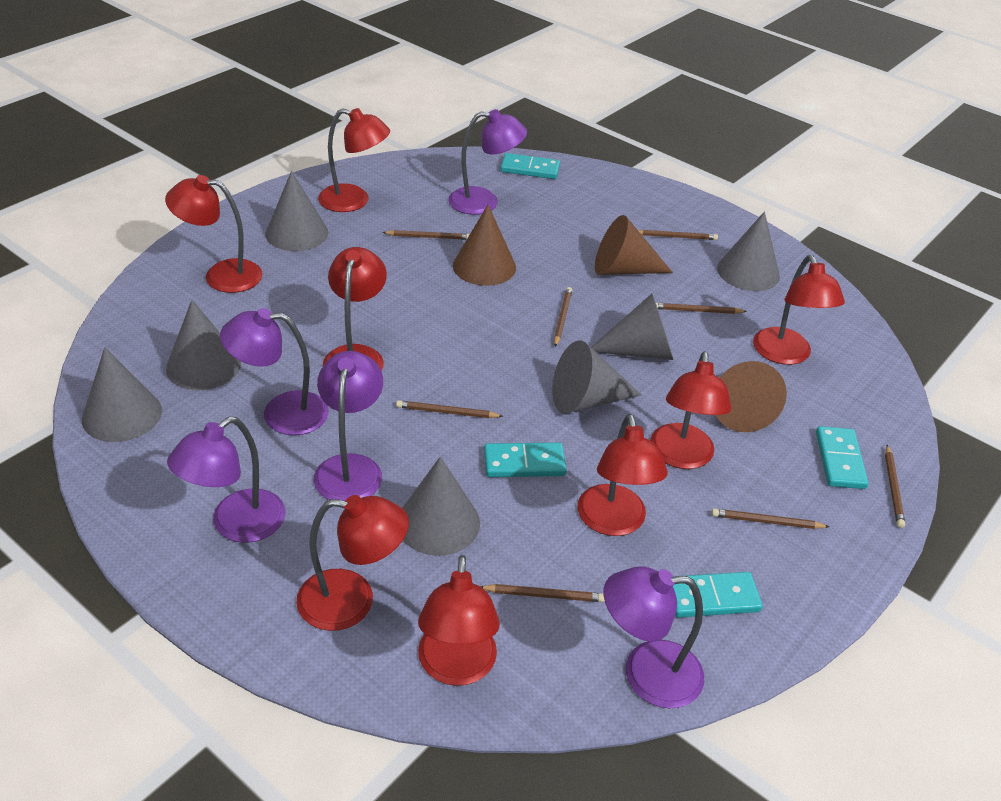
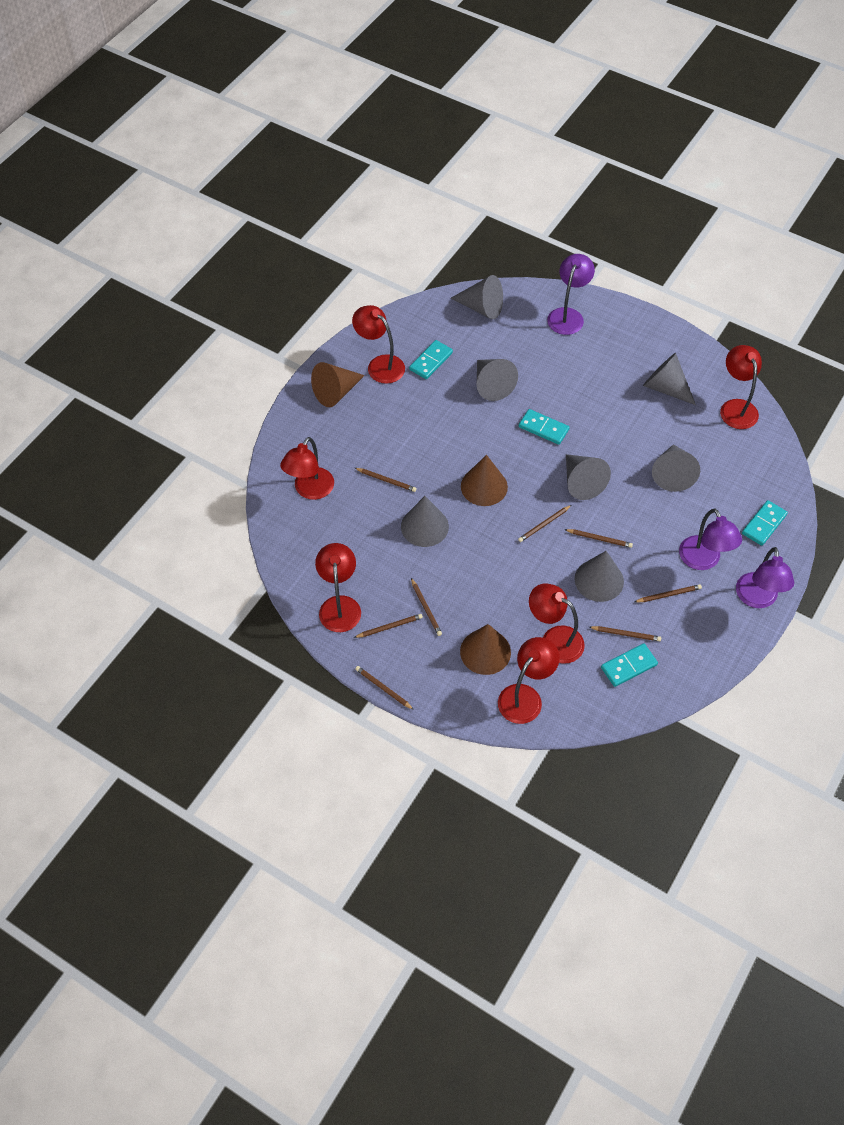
purple lamp: 5 -> 3
red lamp: 8 -> 6

